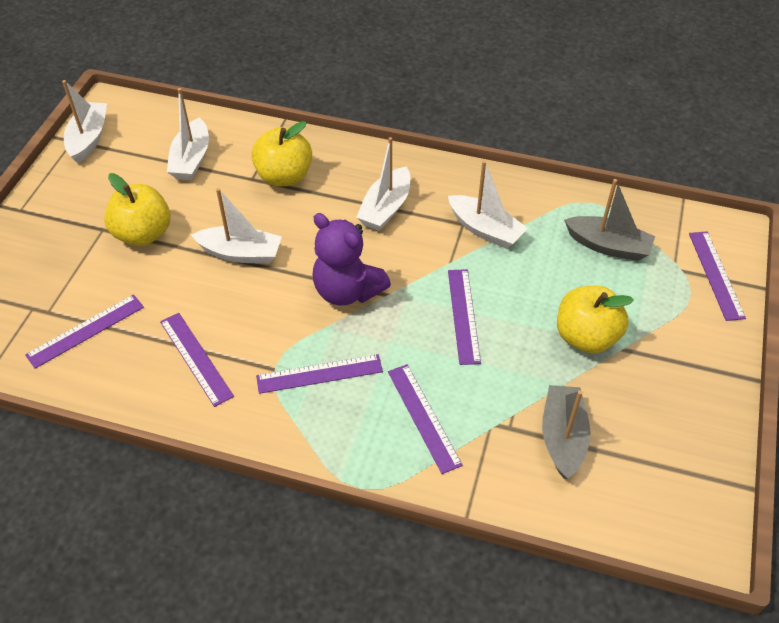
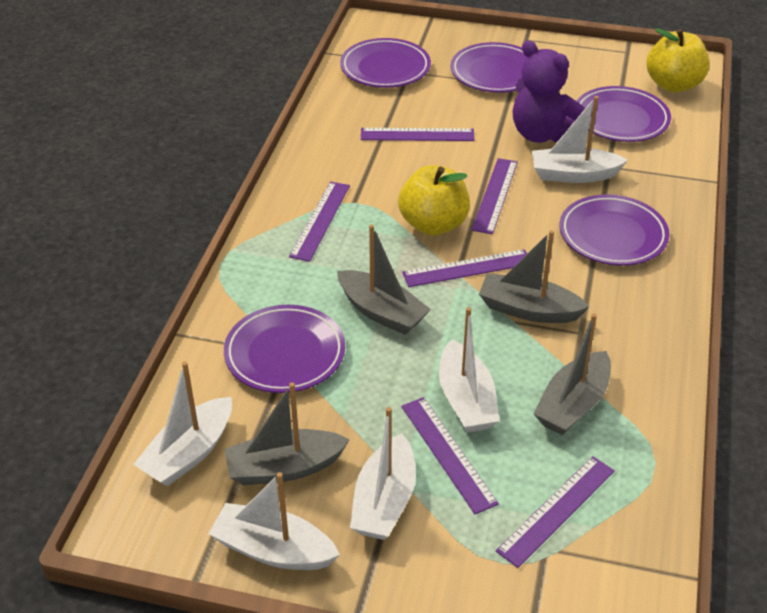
grey boat: 2 -> 4
purple plate: 0 -> 5
yellow apple: 3 -> 2

